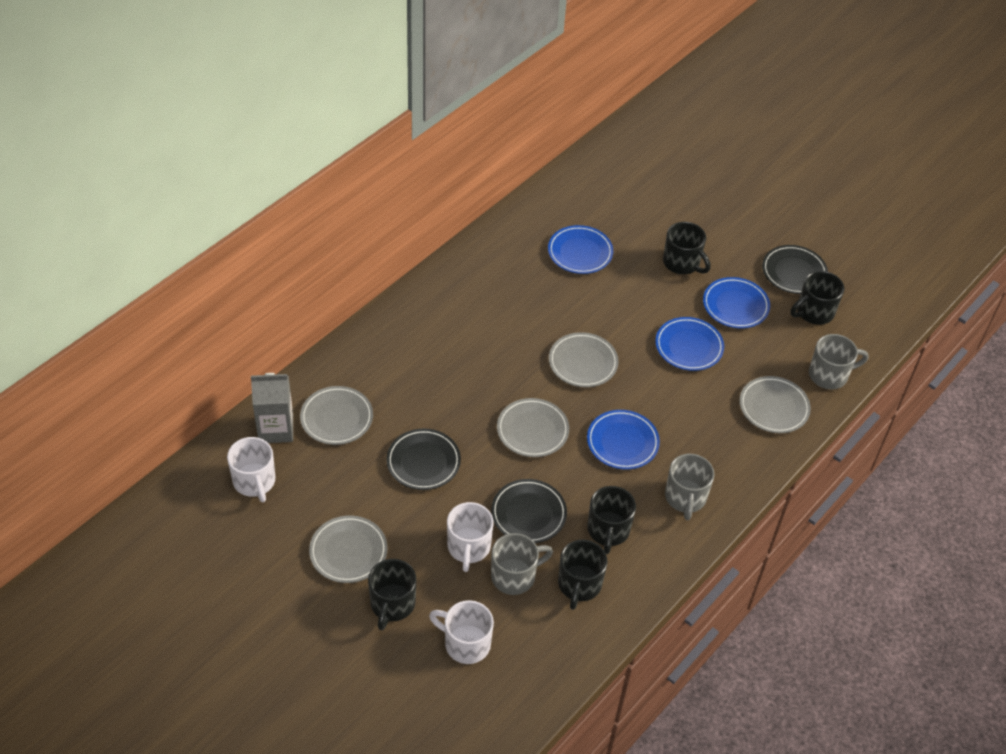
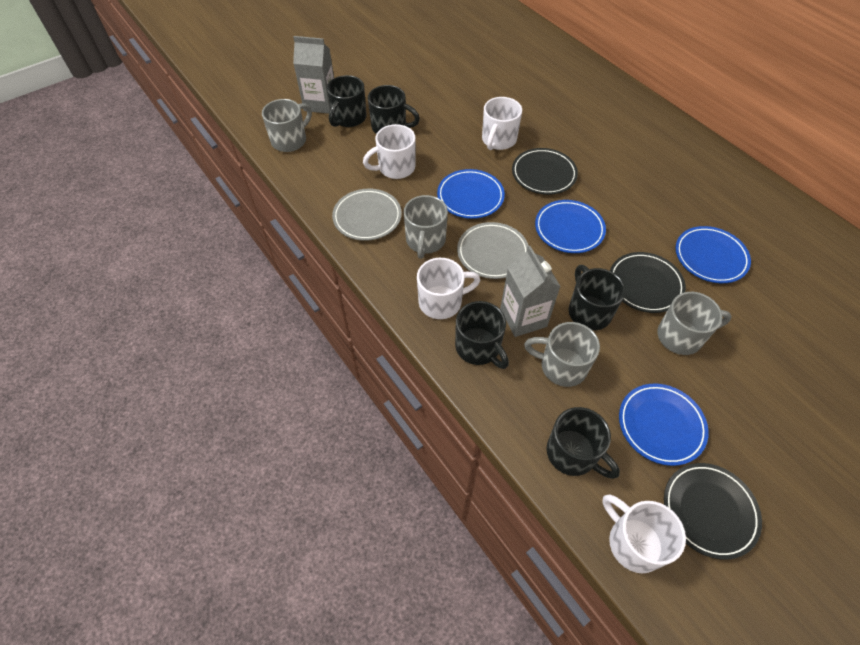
grey carton: 1 -> 2
grey mug: 3 -> 4
grey plate: 5 -> 2
white mug: 3 -> 4

